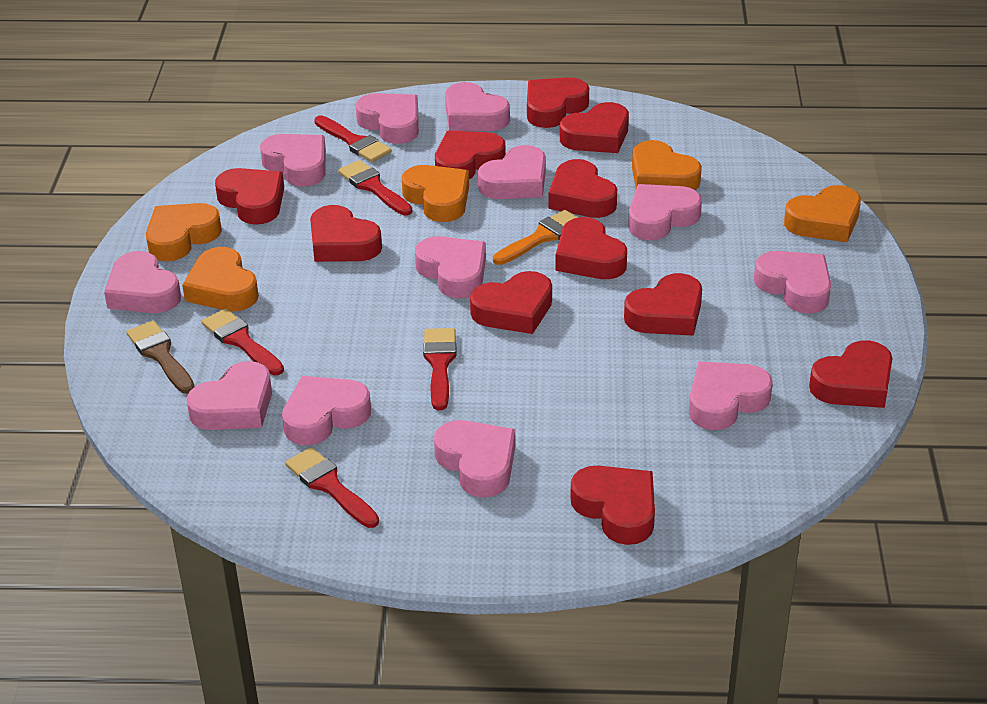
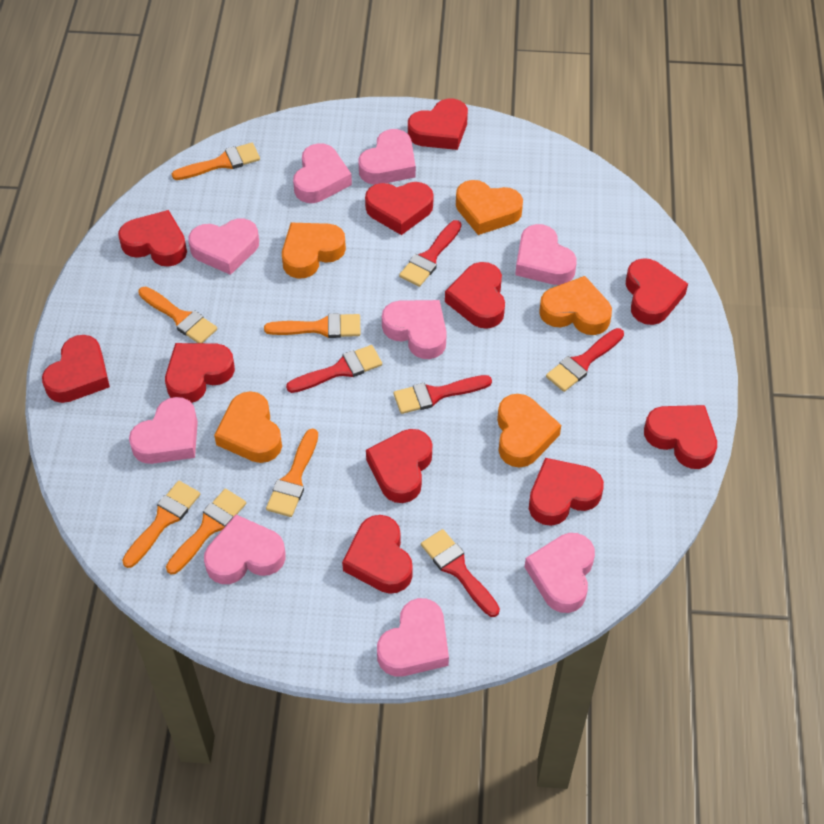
brown brush: 1 -> 0
orange brush: 1 -> 6
pink heart: 12 -> 9

